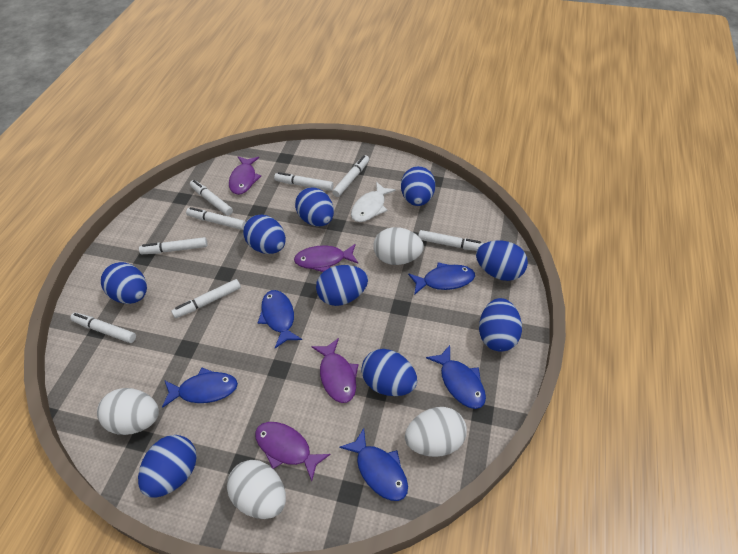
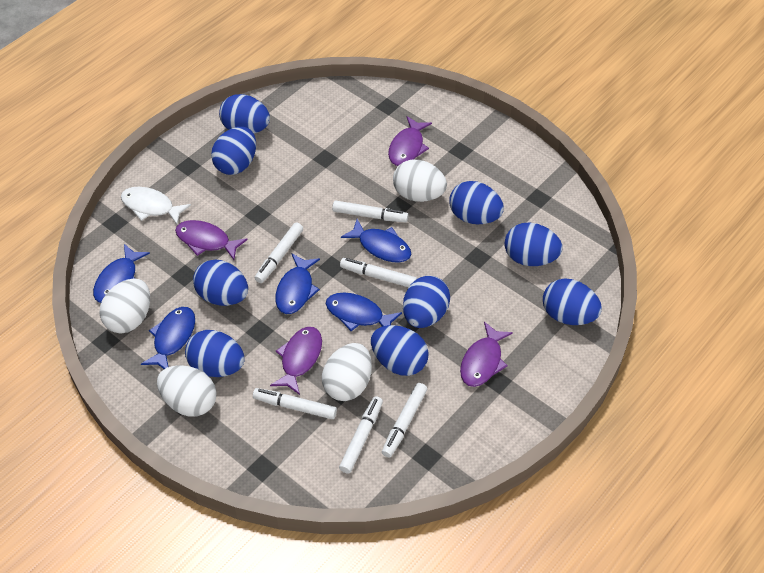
white marker: 8 -> 6

